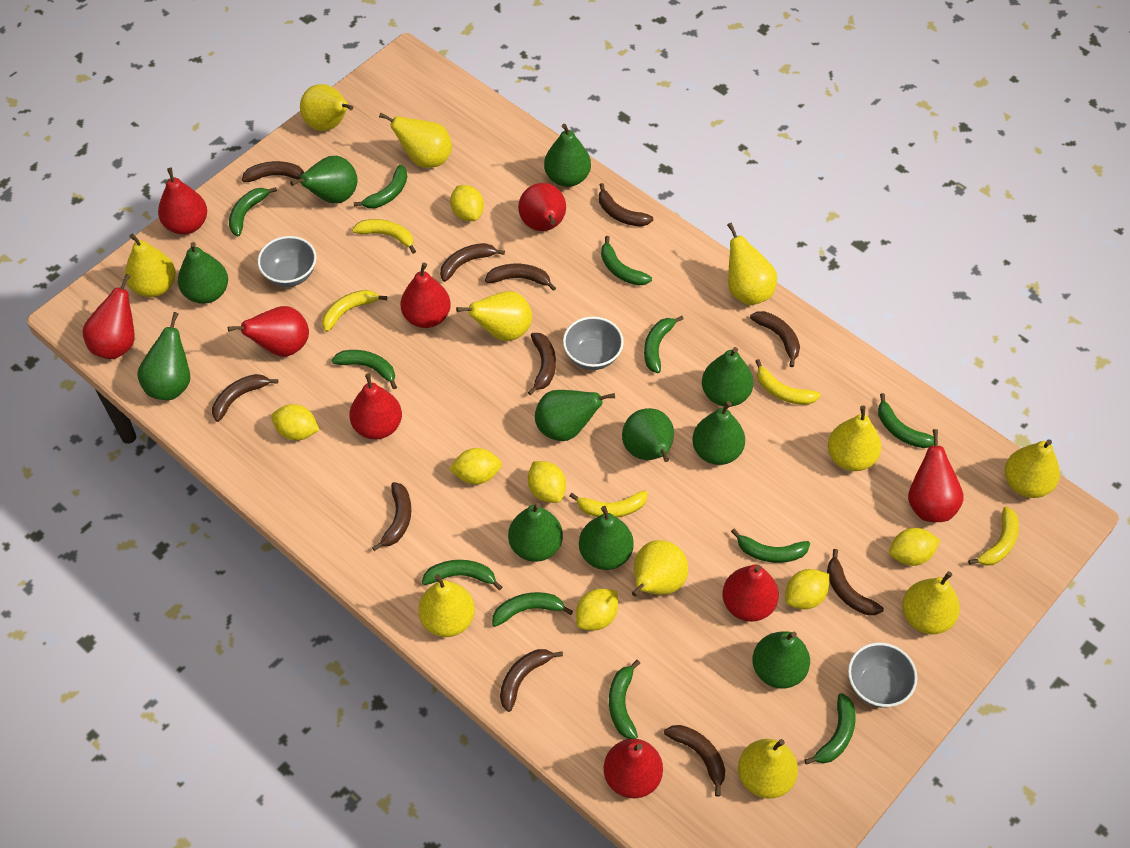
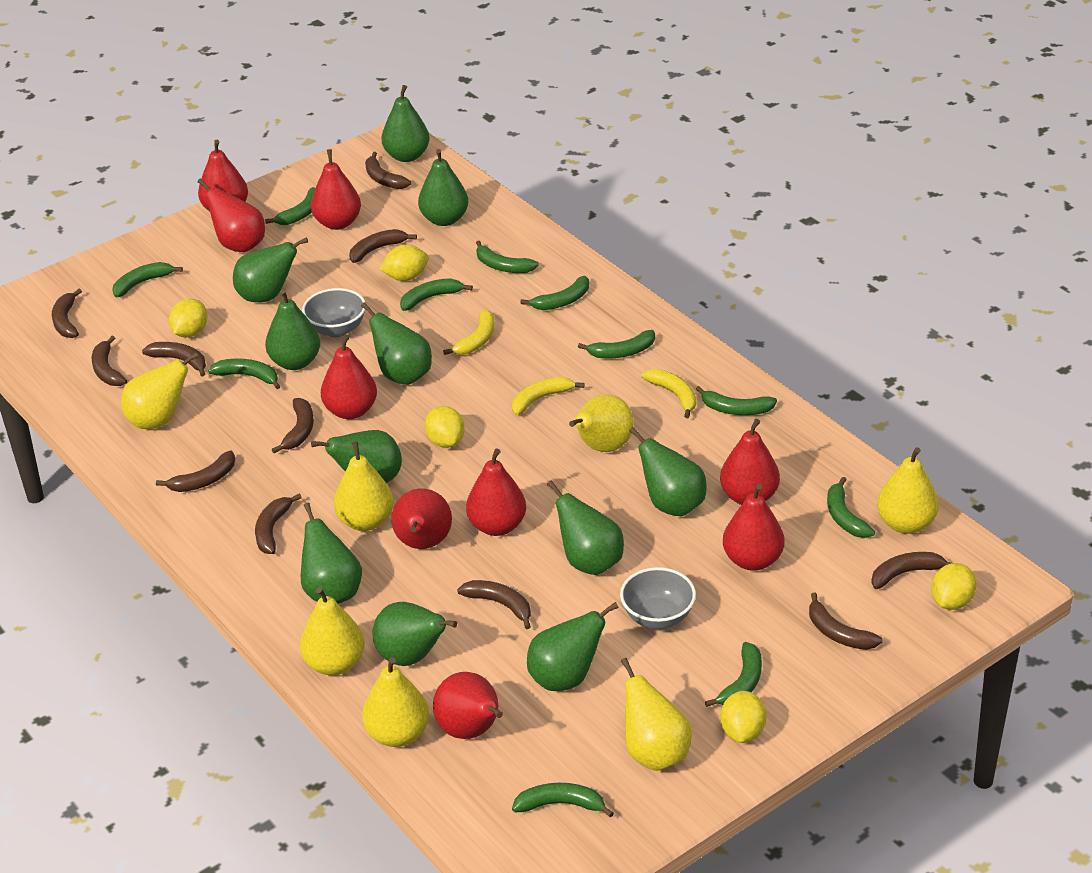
grey bowl: 3 -> 2
yellow banana: 5 -> 3
yellow lemon: 7 -> 5
yellow pear: 11 -> 7

